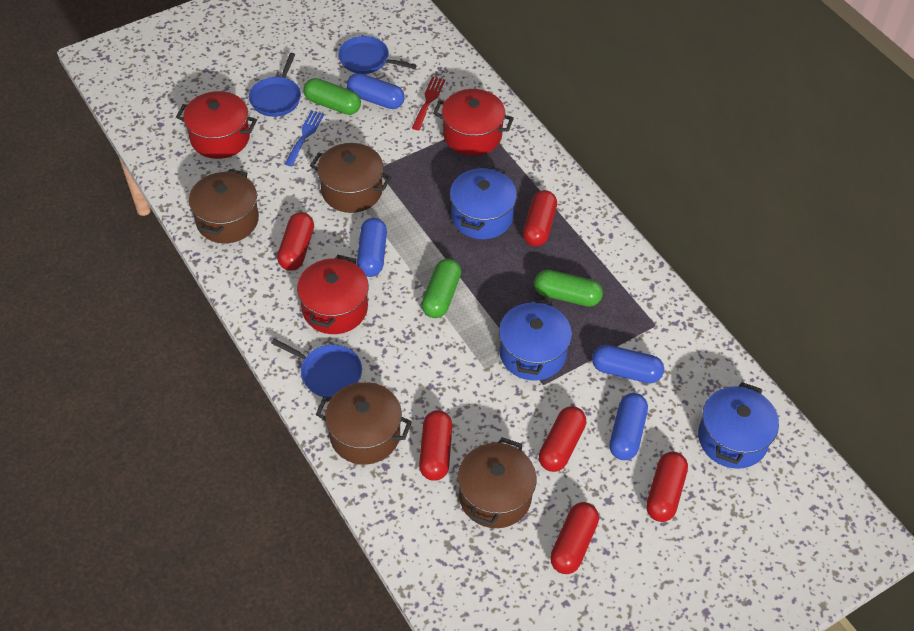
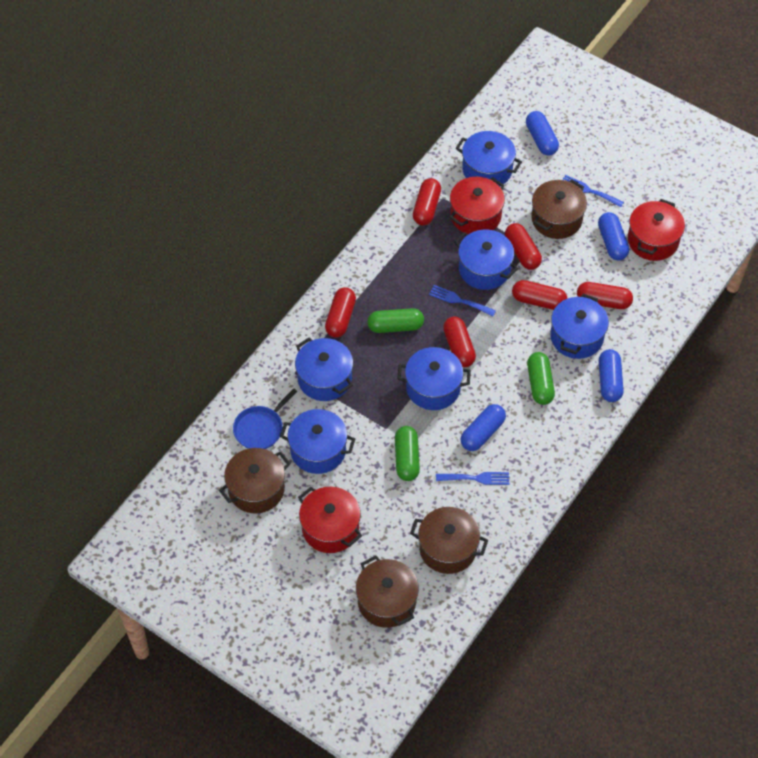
blue fork: 1 -> 3
blue pan: 3 -> 1
blue pot: 3 -> 6
red fork: 1 -> 0

